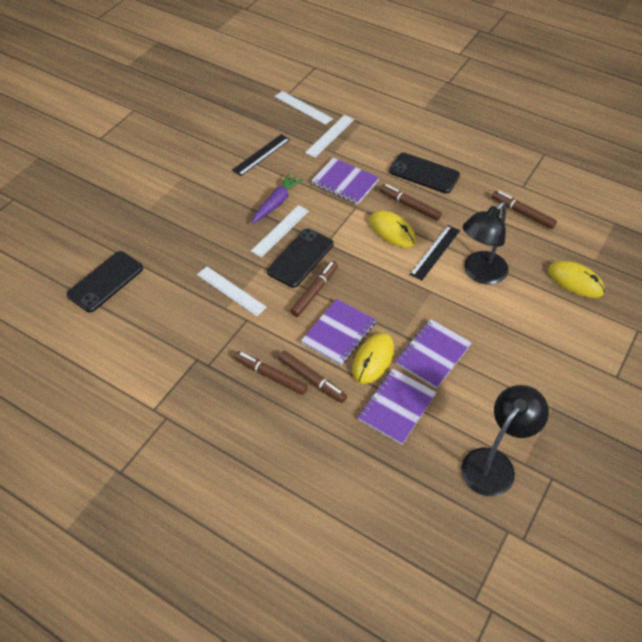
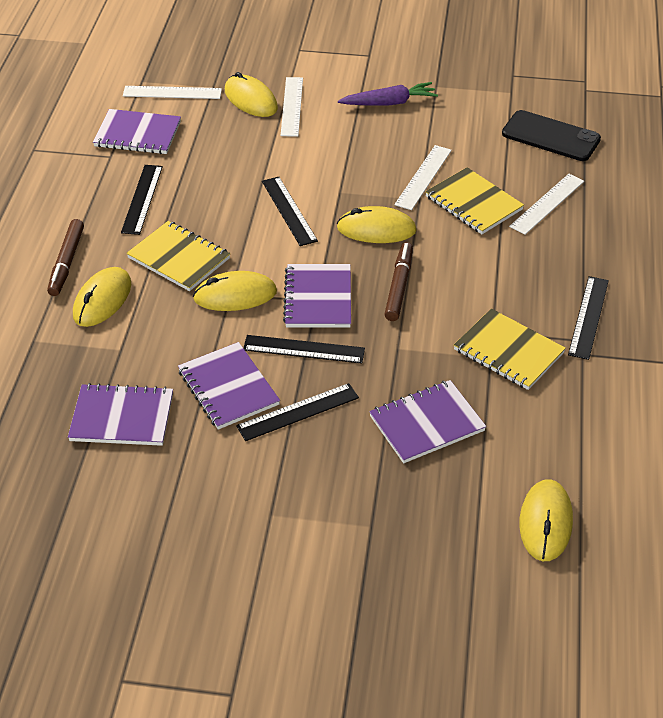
black lamp: 2 -> 0
black phone: 3 -> 1
black ruler: 2 -> 5
brown marker: 5 -> 2
purple notebook: 4 -> 5
yellow mouse: 3 -> 5
yellow notebook: 0 -> 3

